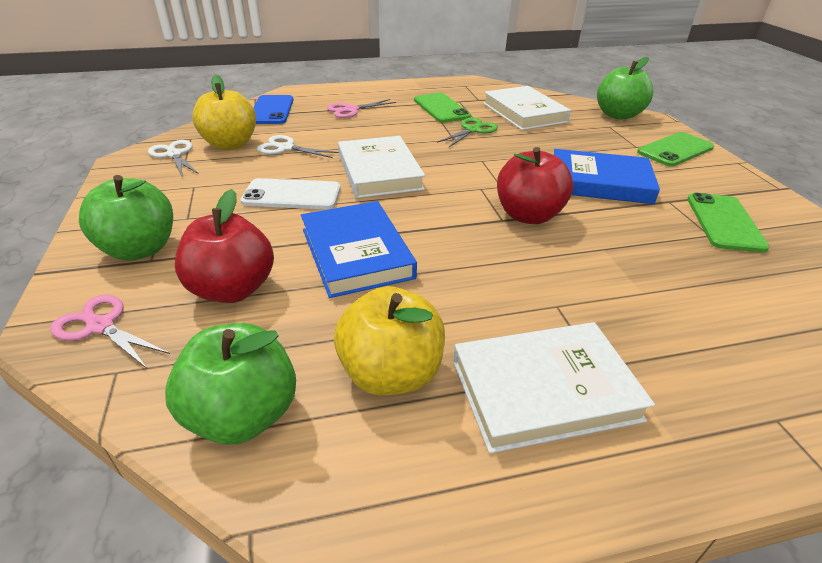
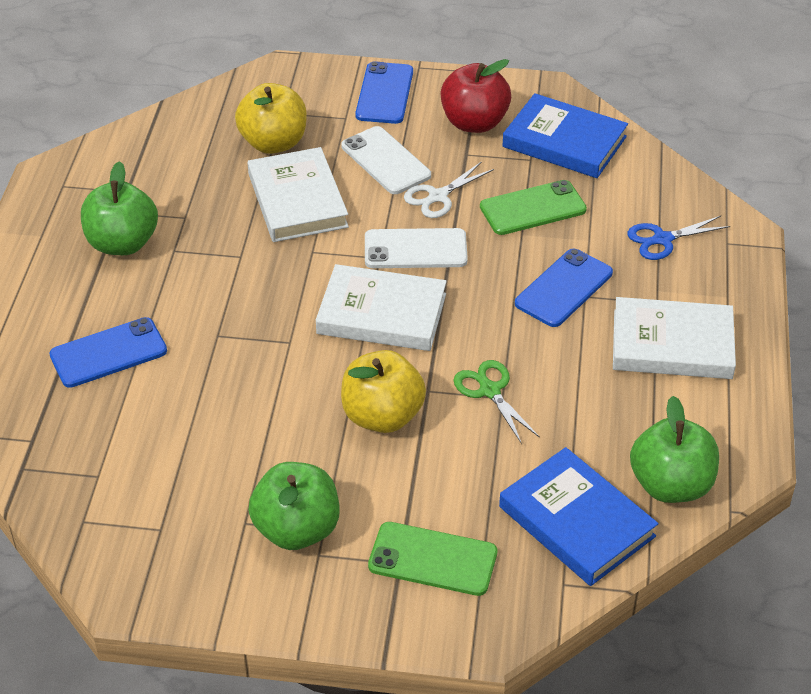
blue phone: 1 -> 3
blue scissors: 0 -> 1
green phone: 3 -> 2
pink scissors: 2 -> 0
red apple: 2 -> 1
white phone: 1 -> 2
white scissors: 2 -> 1

